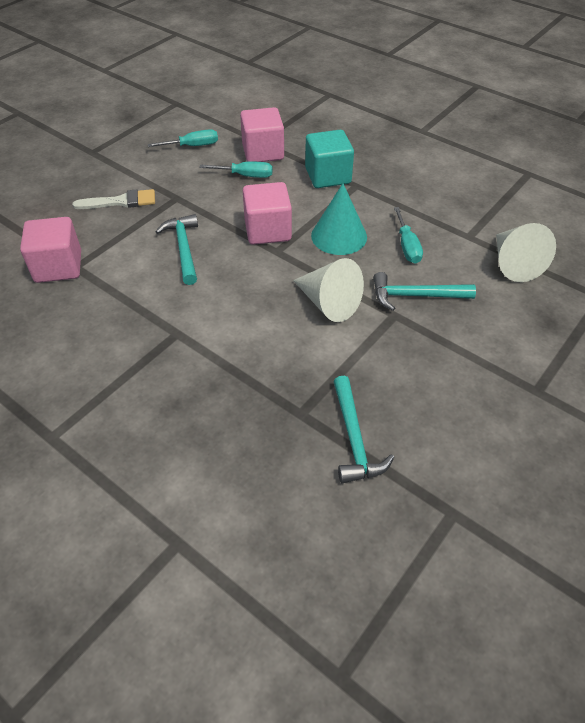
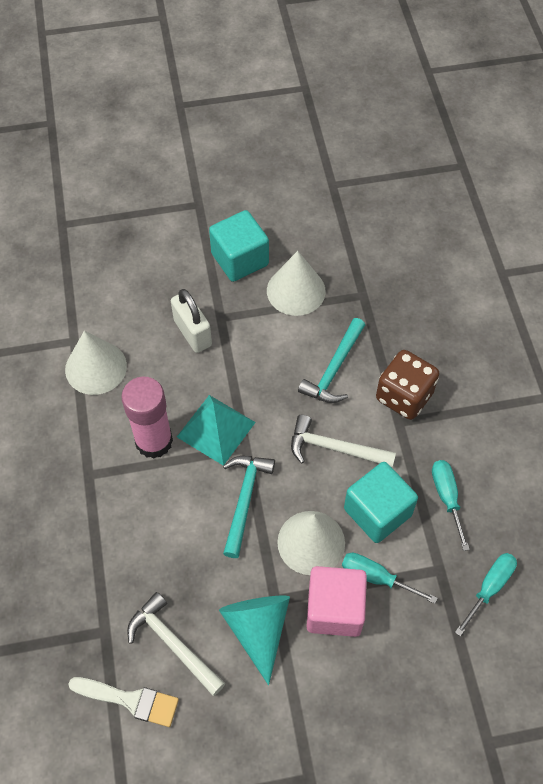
brown dice: 0 -> 1
pink cube: 3 -> 1
pink glue stick: 0 -> 1
turquoise cube: 1 -> 2
turquoise hammer: 3 -> 2
turquoise pyramid: 0 -> 1
white cone: 2 -> 3
white hammer: 0 -> 2
white padlock: 0 -> 1

